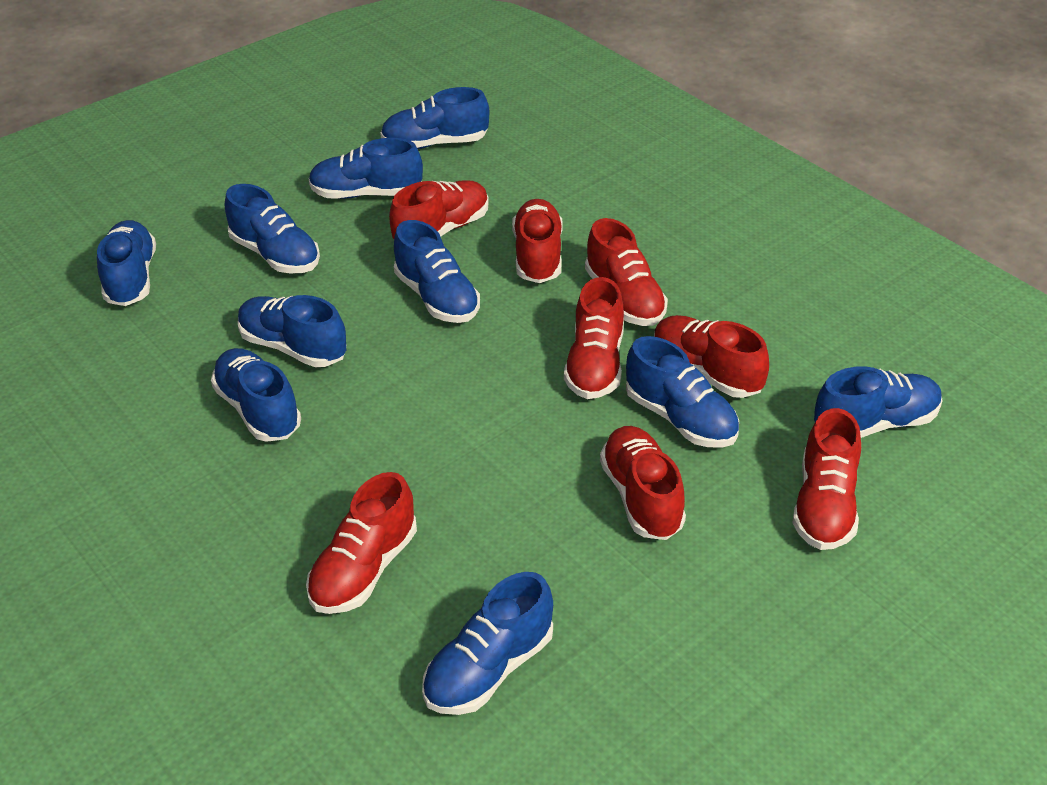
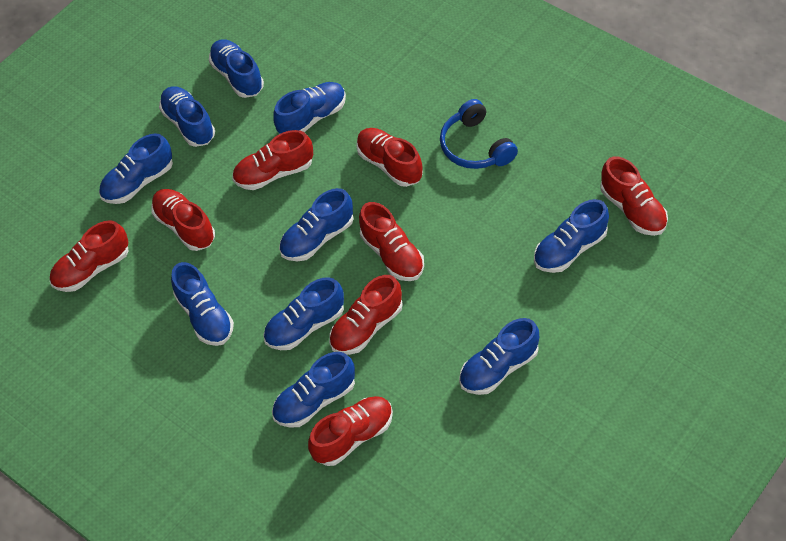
blue headphones: 0 -> 1

